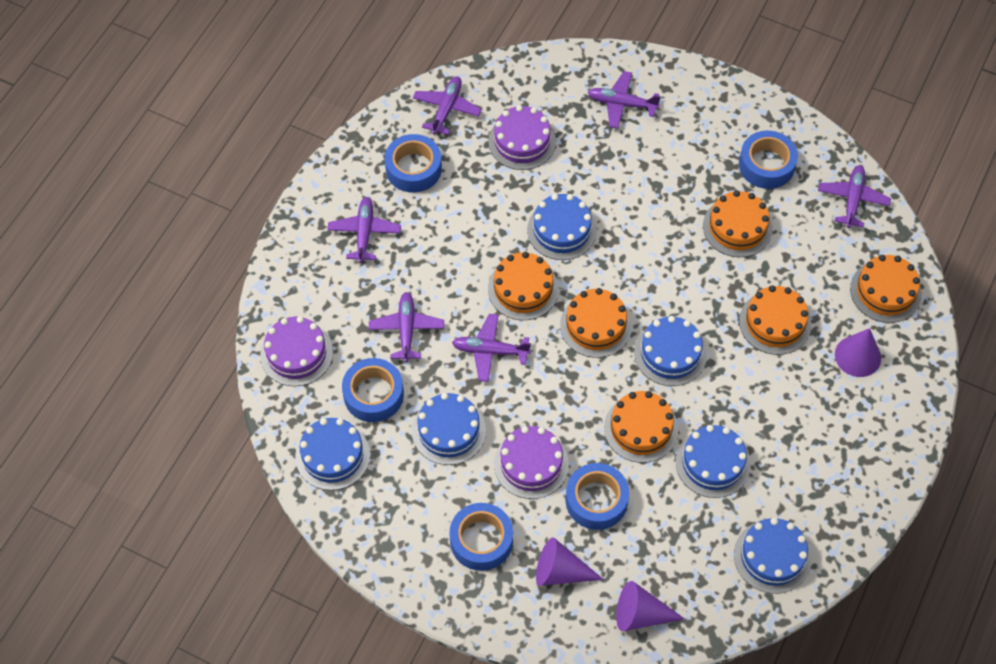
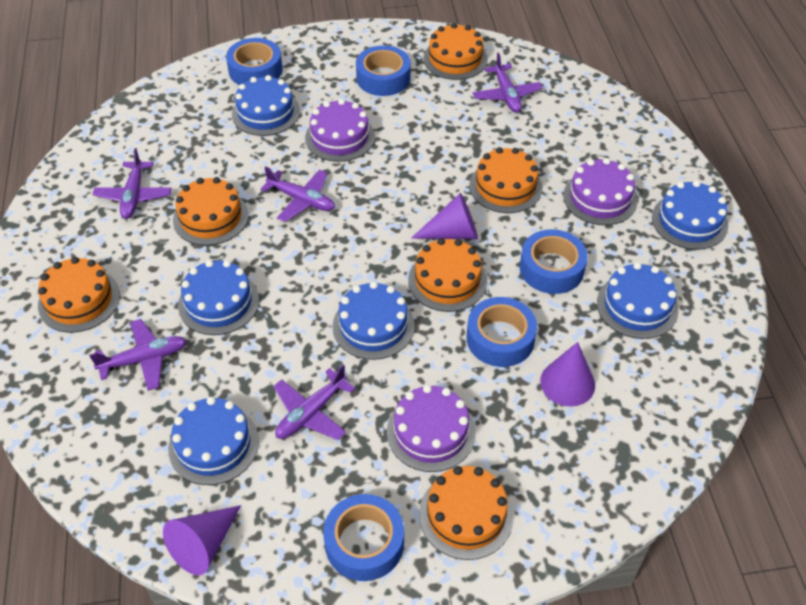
purple plane: 6 -> 5

